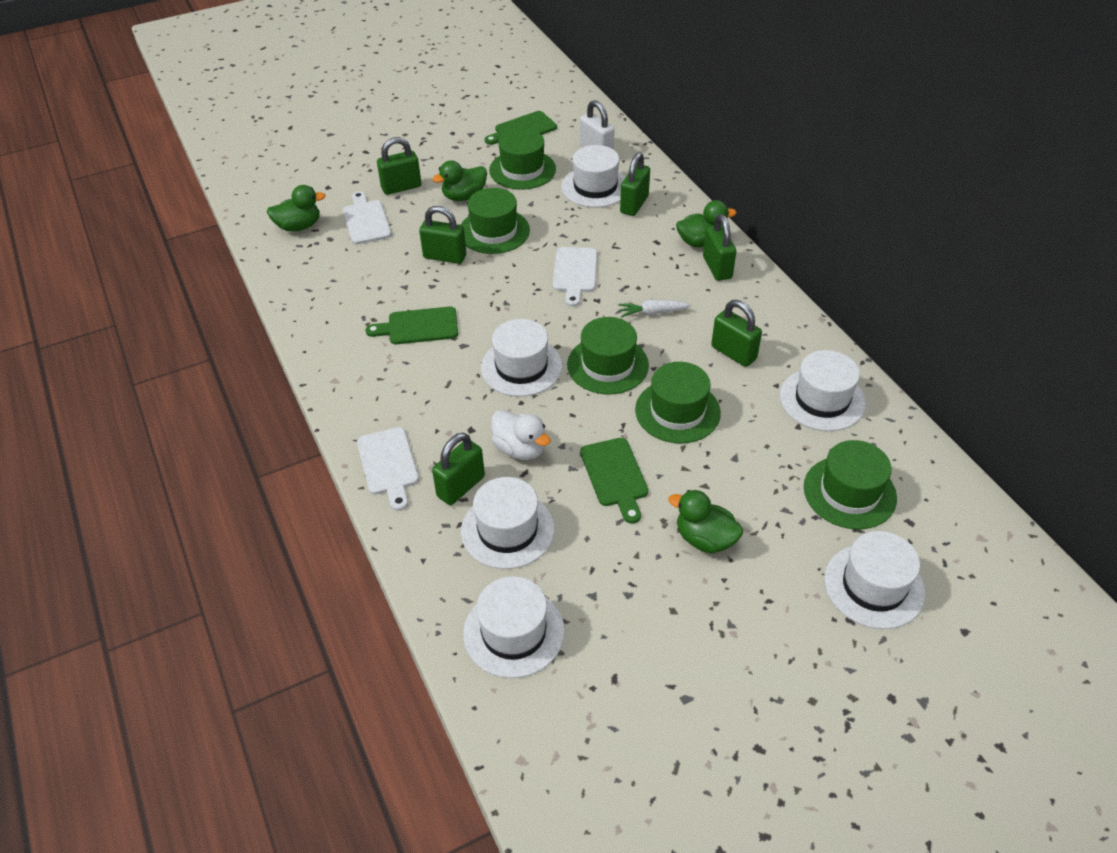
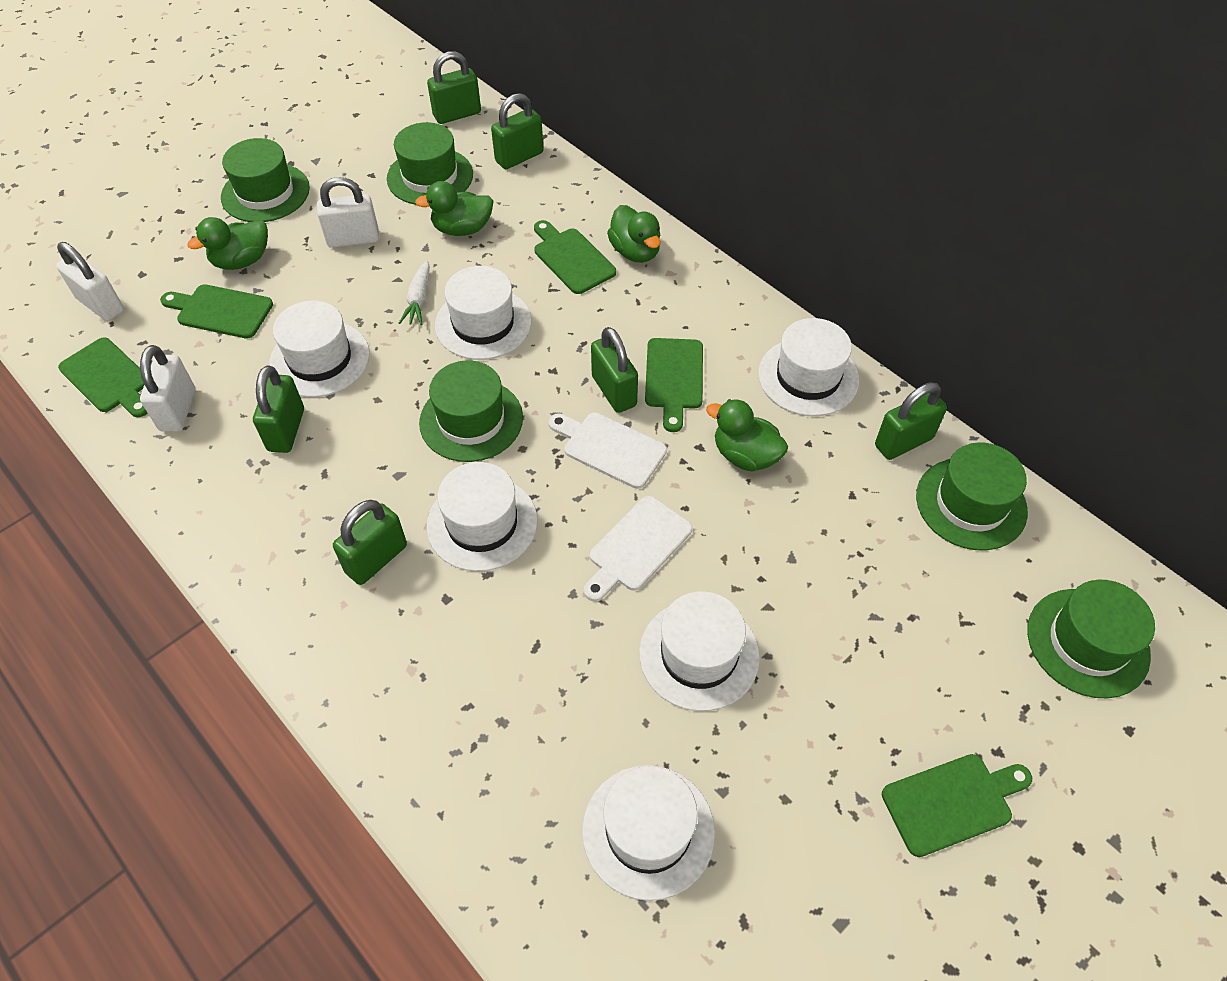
green cutting board: 3 -> 5
white cutting board: 3 -> 2
white duck: 1 -> 0
white padlock: 1 -> 3

